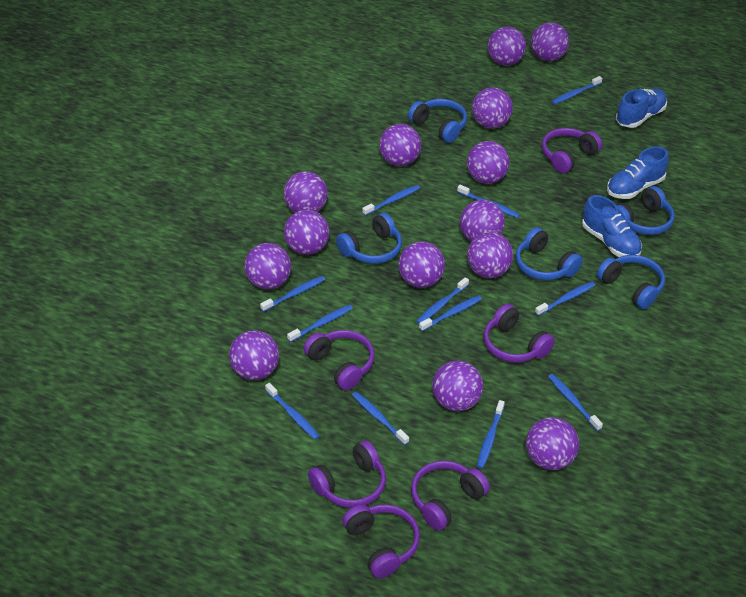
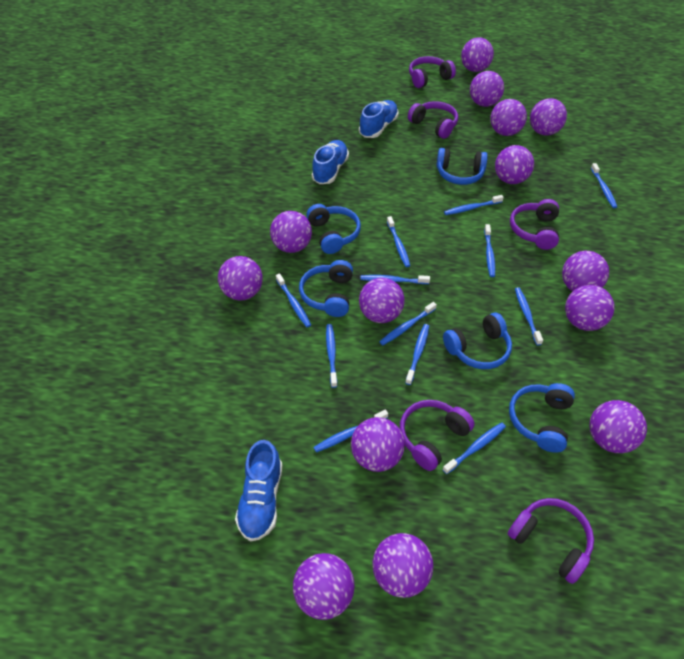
purple headphones: 6 -> 5

